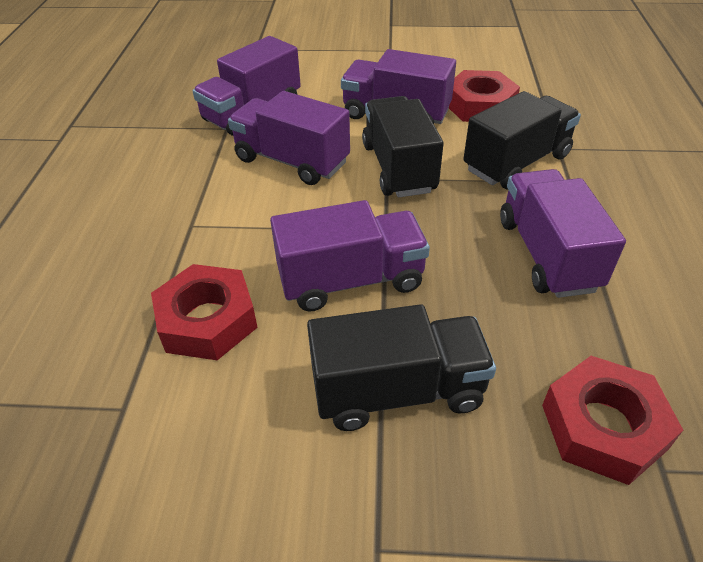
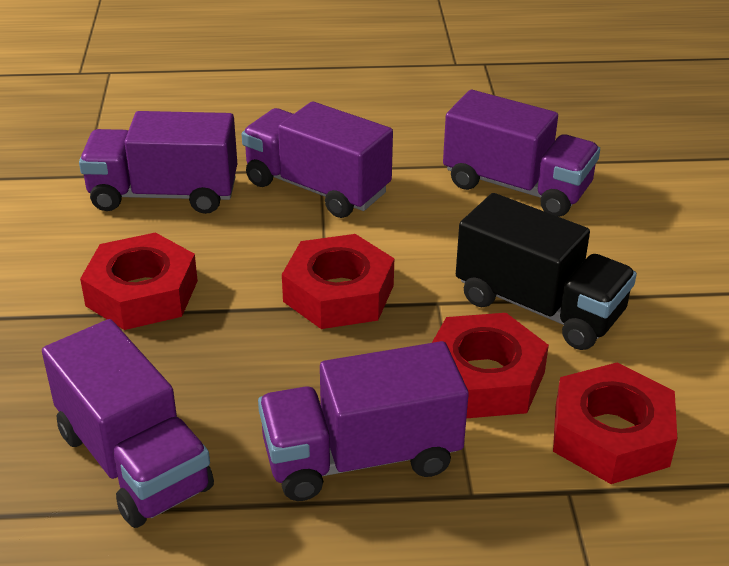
black truck: 3 -> 1
red nut: 3 -> 4

